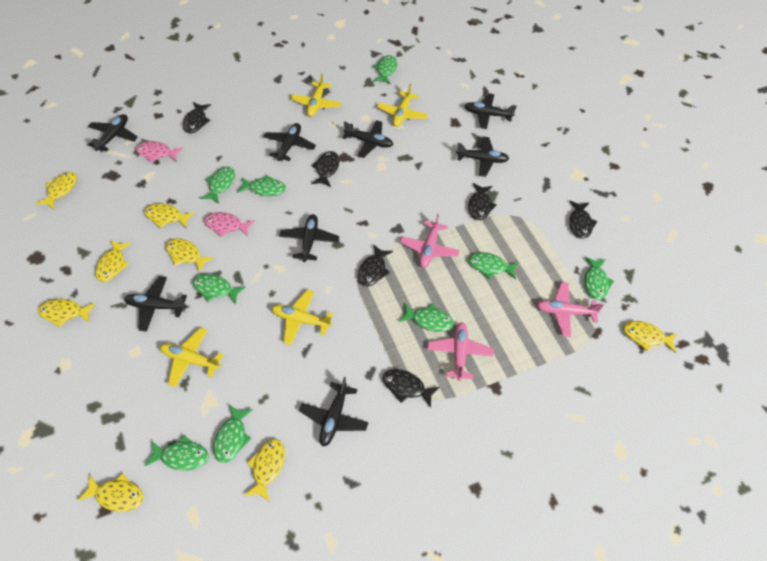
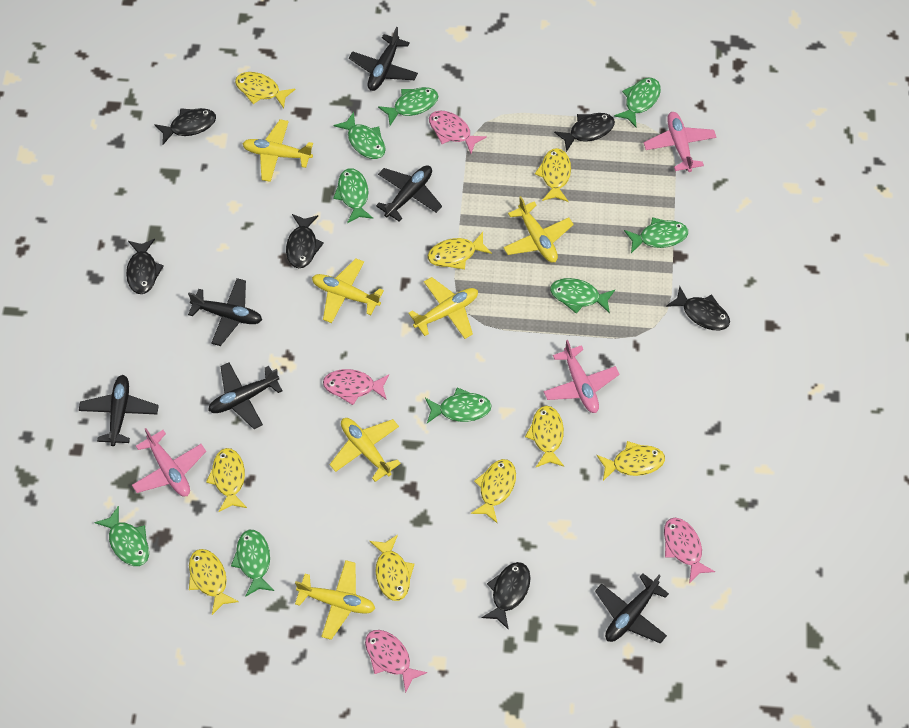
black plane: 8 -> 6
pink fish: 2 -> 4
yellow fish: 8 -> 9
yellow plane: 4 -> 6

